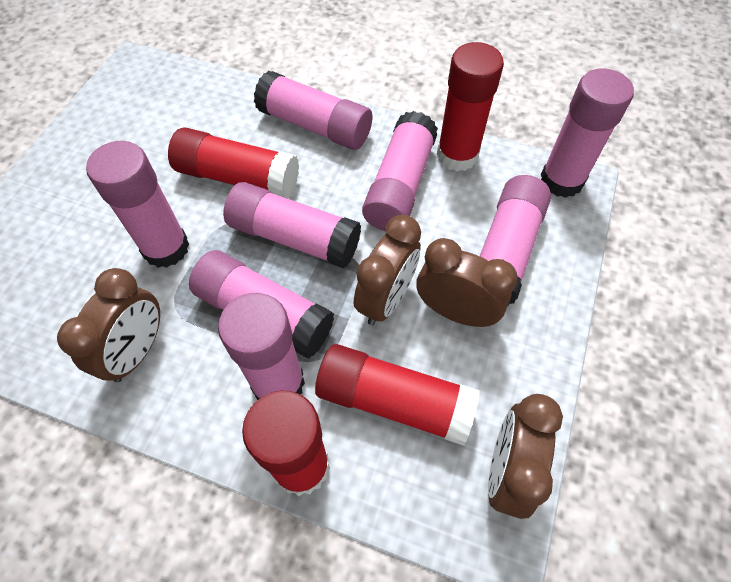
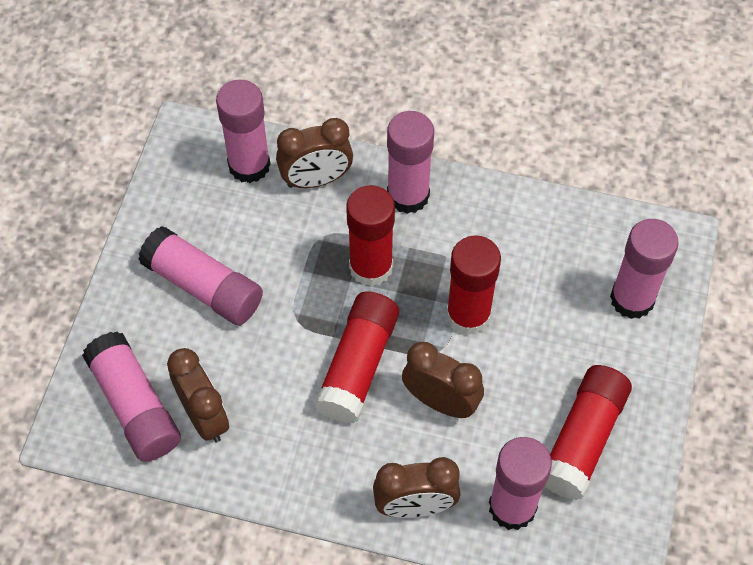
pink glue stick: 8 -> 6

